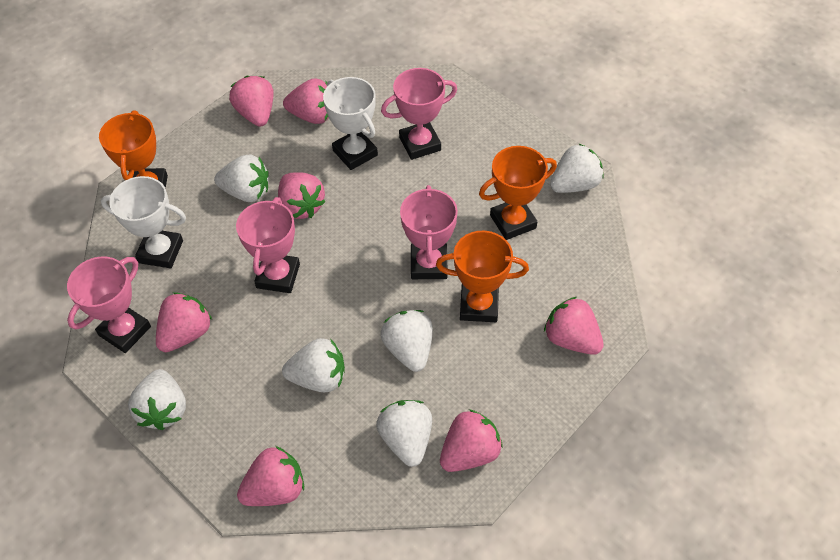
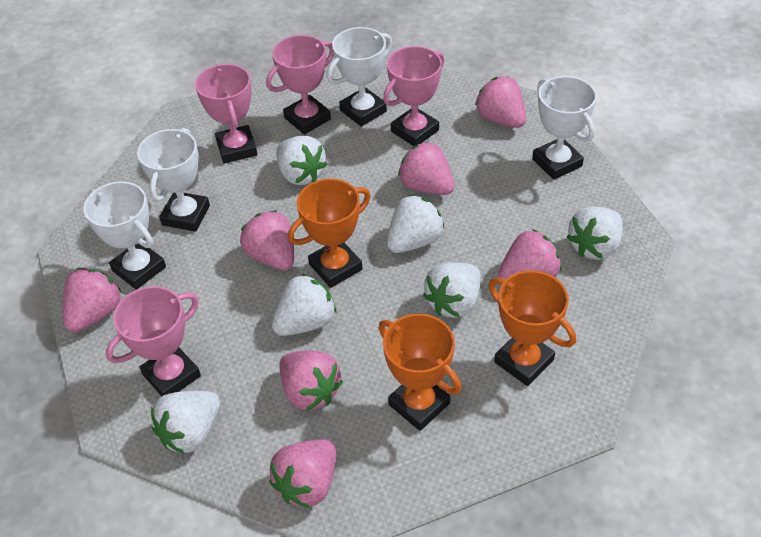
white trophy: 2 -> 4

